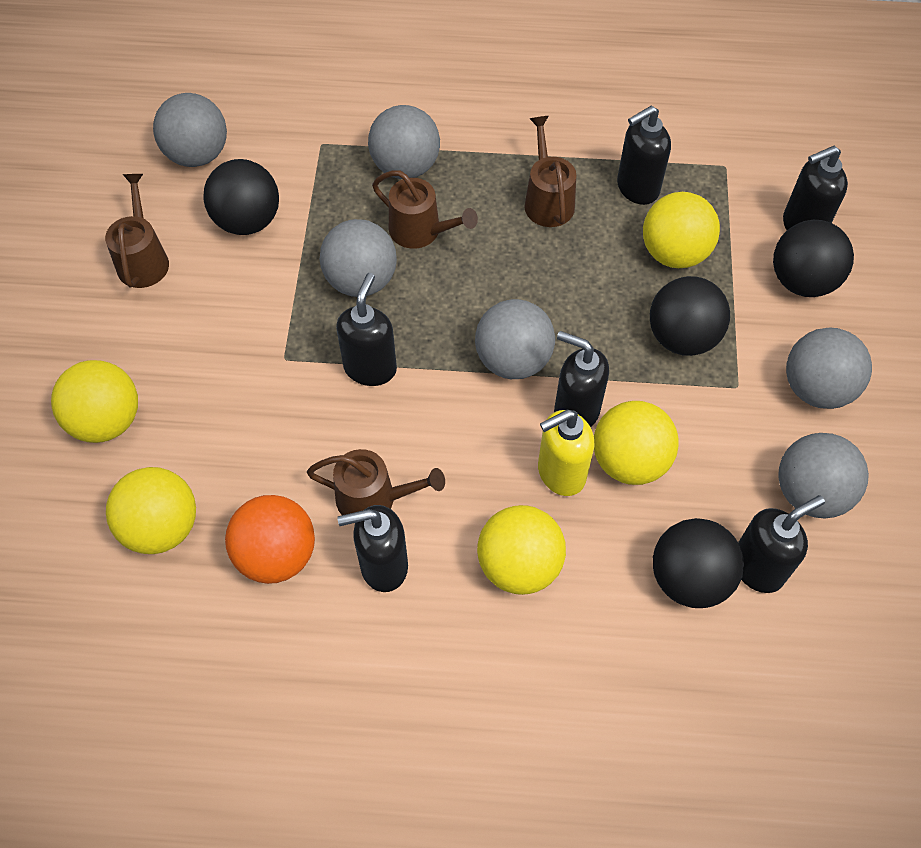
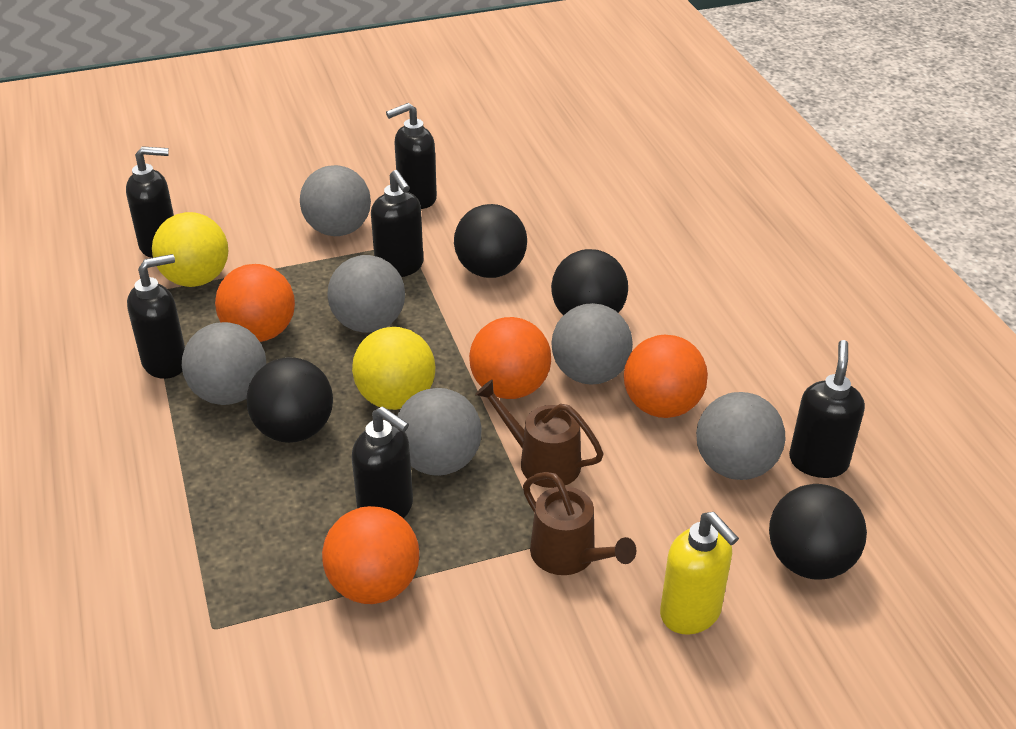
brown watering can: 4 -> 2
orange ball: 1 -> 4
yellow ball: 5 -> 2

